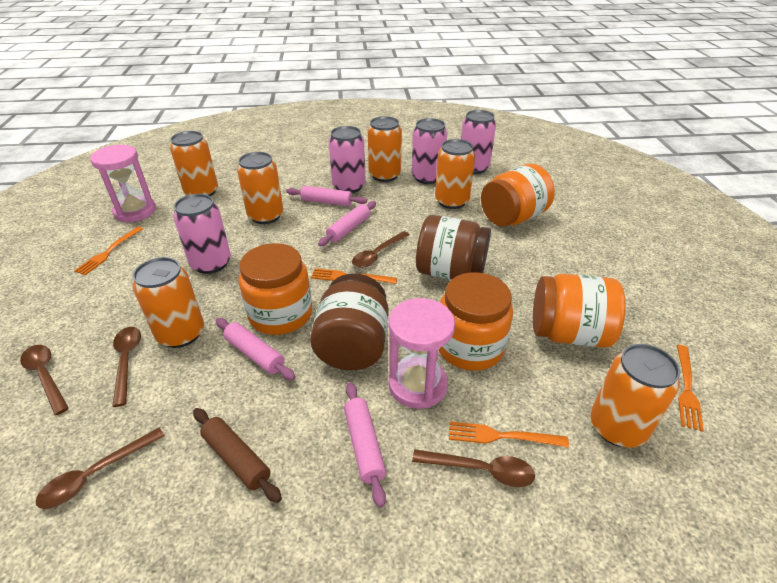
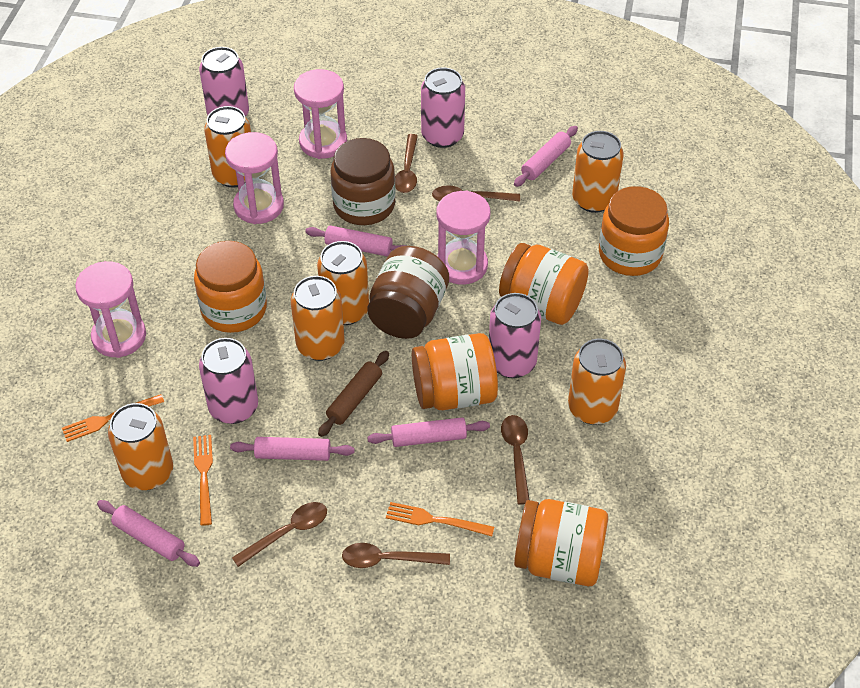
orange fork: 4 -> 3
orange jar: 4 -> 5
pink hourglass: 2 -> 4
pink rolling pin: 4 -> 5

